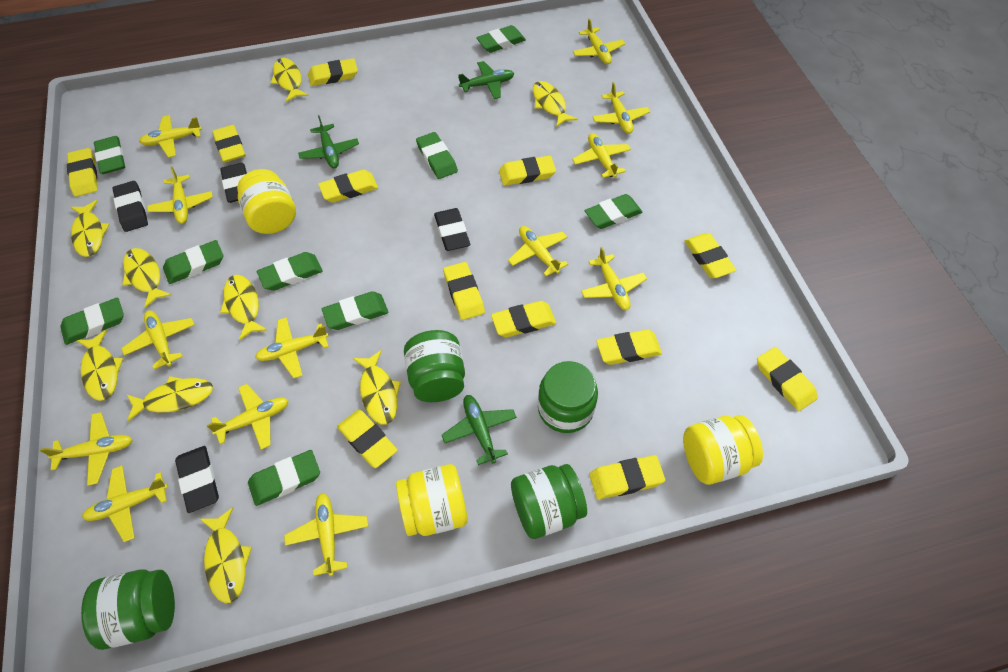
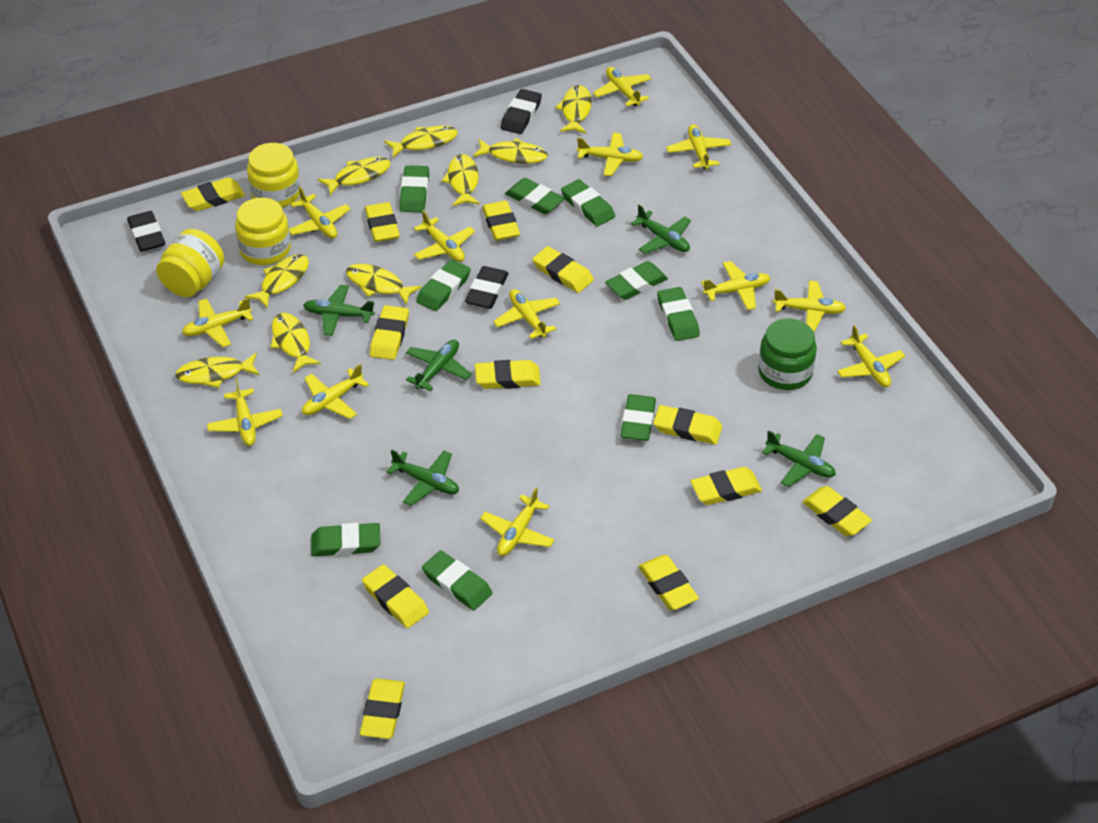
black eraser: 4 -> 3
green jar: 4 -> 1
green plane: 3 -> 5

